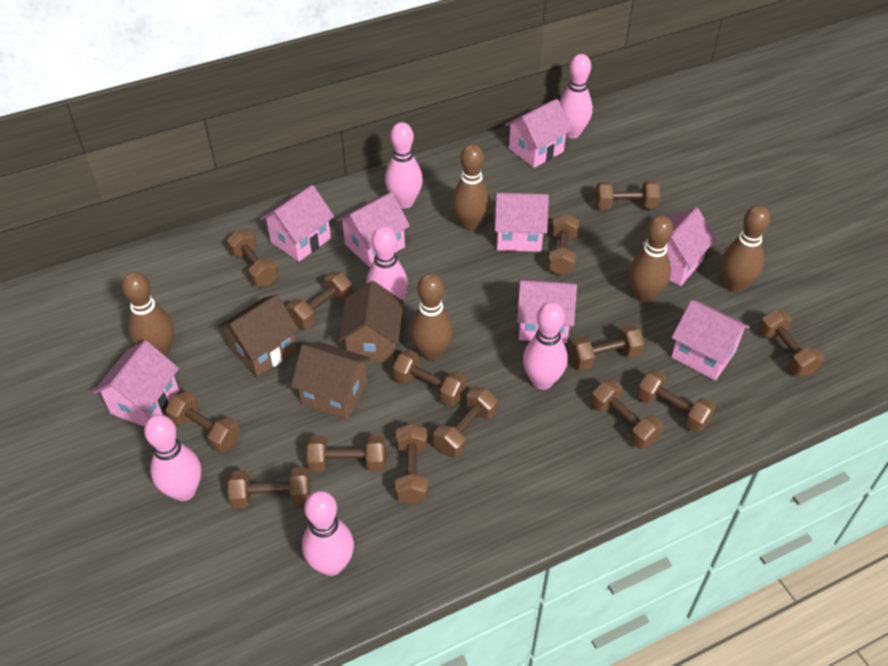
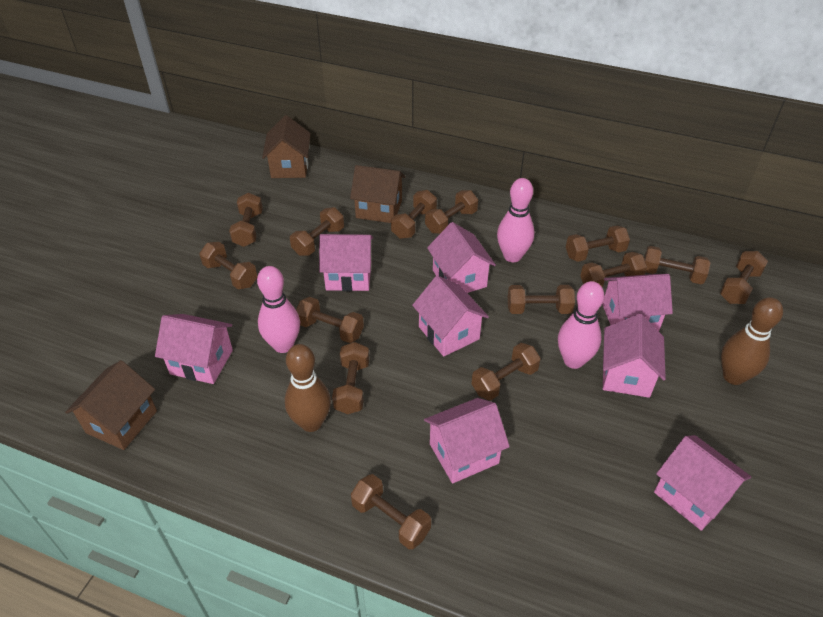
brown bowling pin: 5 -> 2
pink bowling pin: 6 -> 3

